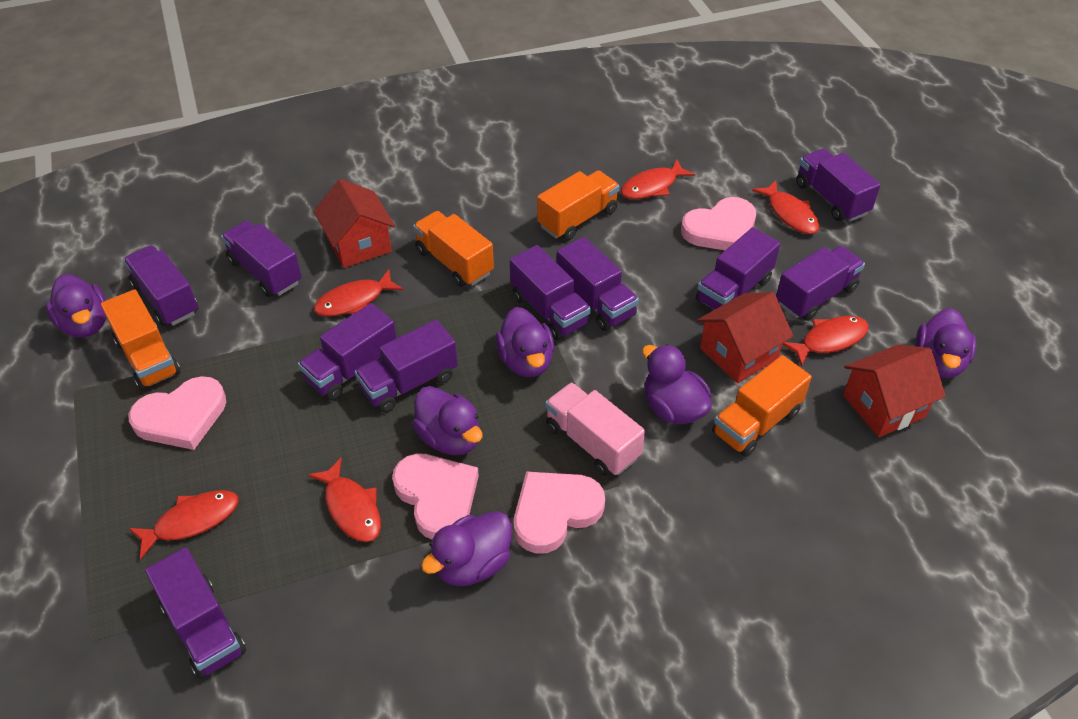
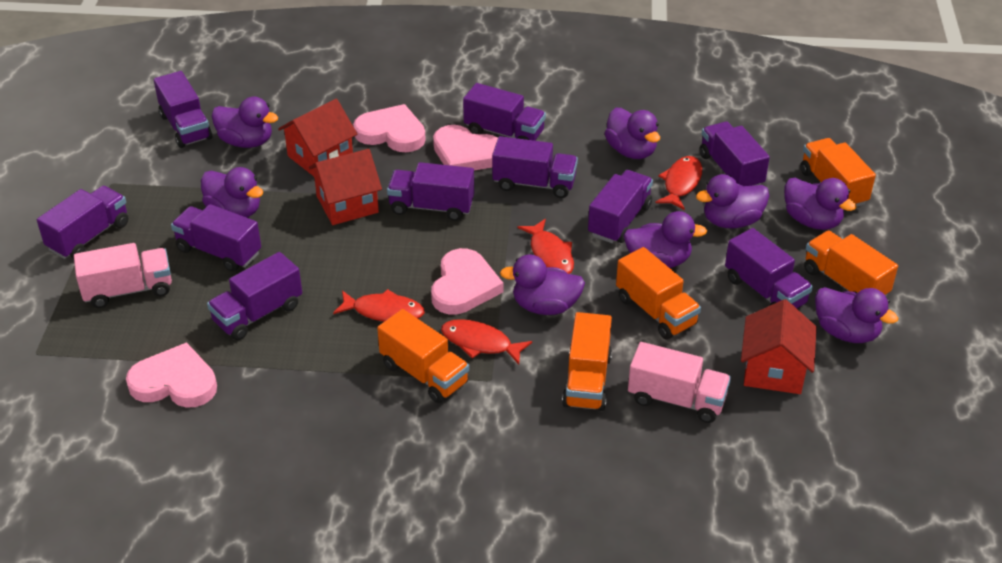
orange truck: 4 -> 5
pink truck: 1 -> 2
purple duck: 6 -> 8
red fish: 6 -> 4

